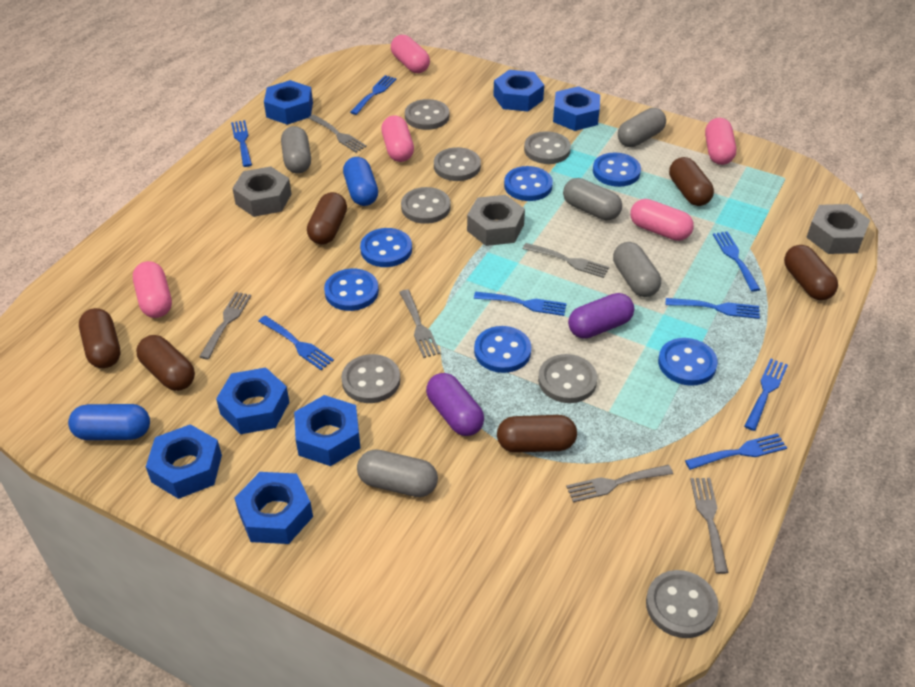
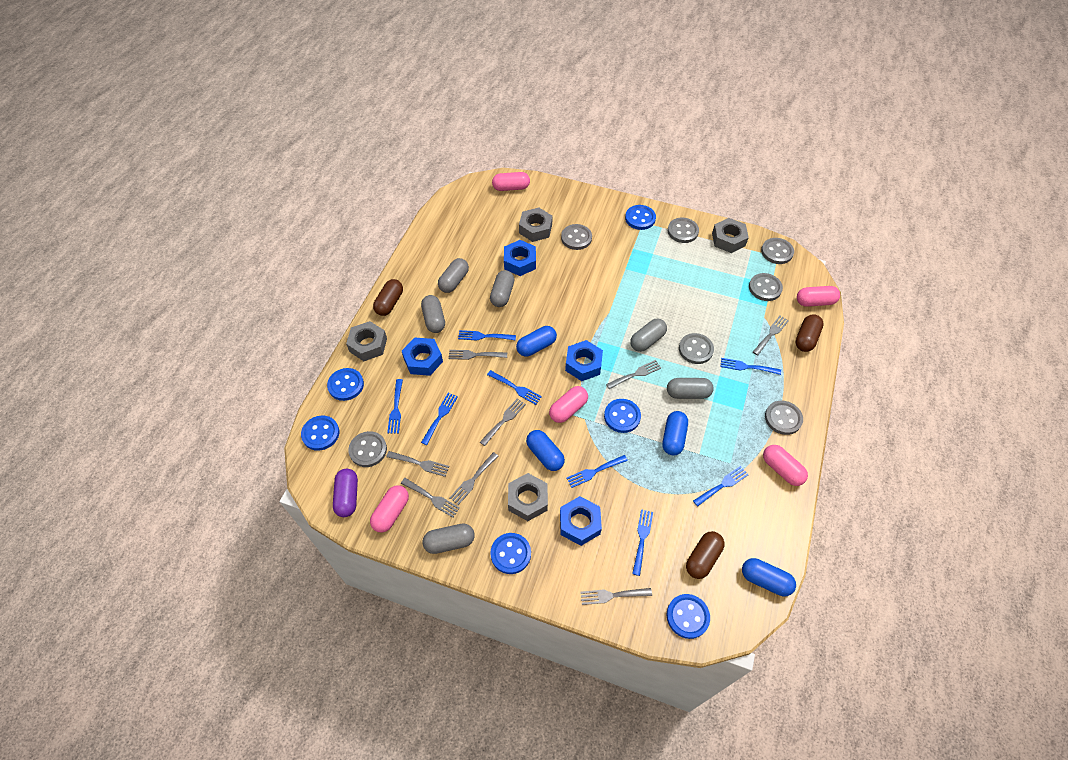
blue capsule: 2 -> 4
blue nut: 7 -> 4
brown capsule: 6 -> 3
grey capsule: 5 -> 6
grey fork: 6 -> 8
grey nut: 3 -> 4
purple capsule: 2 -> 1

